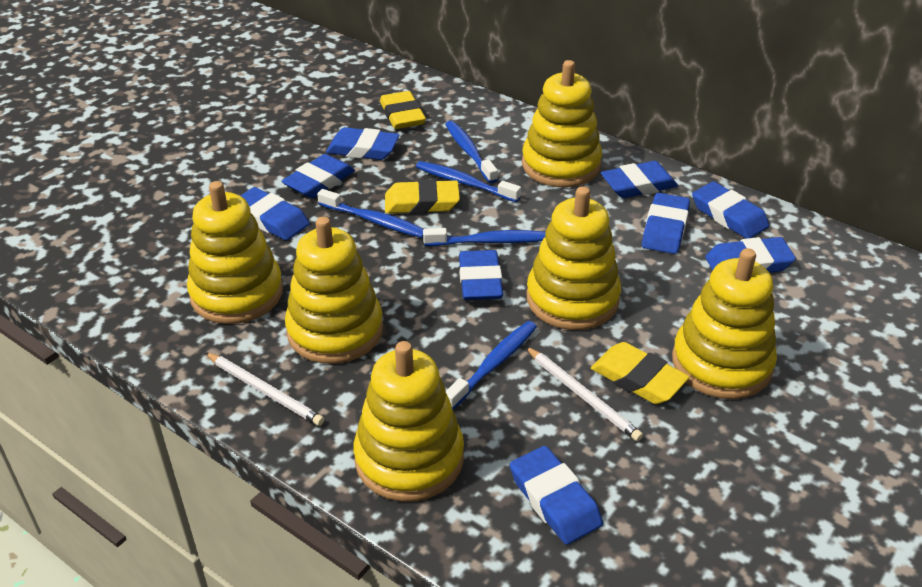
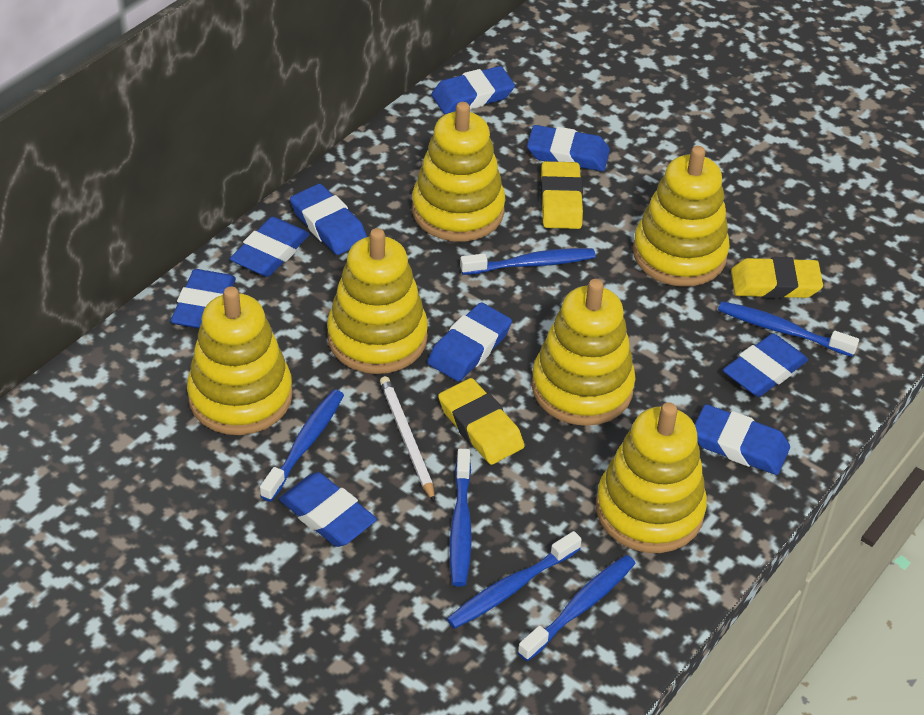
blue toothbrush: 5 -> 6
white pencil: 2 -> 1

